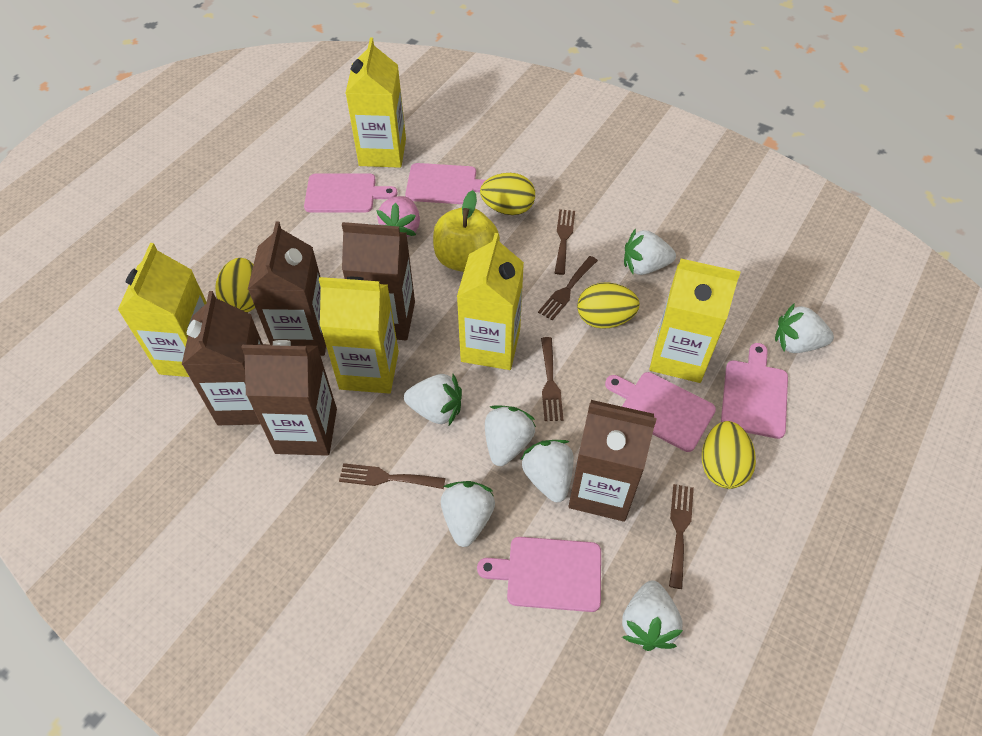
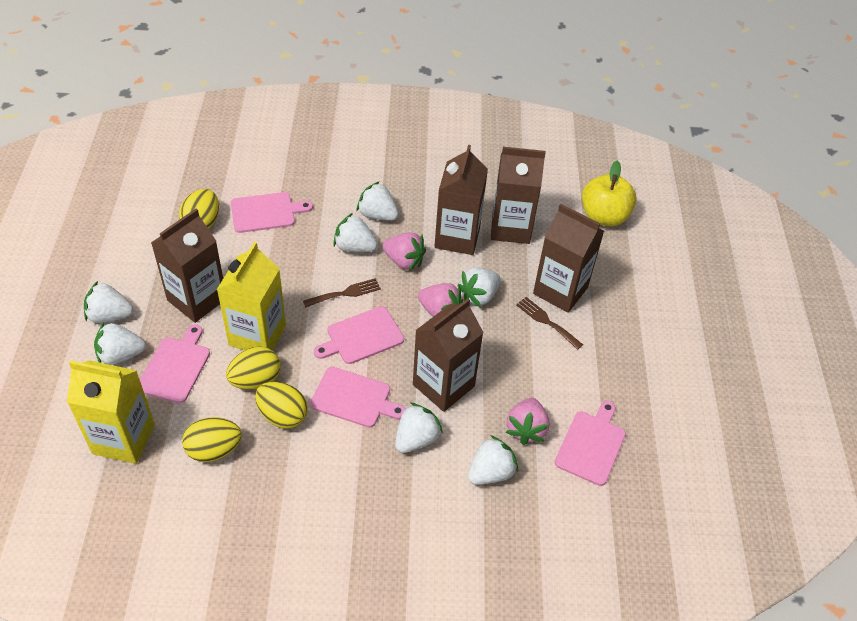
brown fork: 5 -> 2
pink strawberry: 1 -> 3
yellow carton: 5 -> 2

